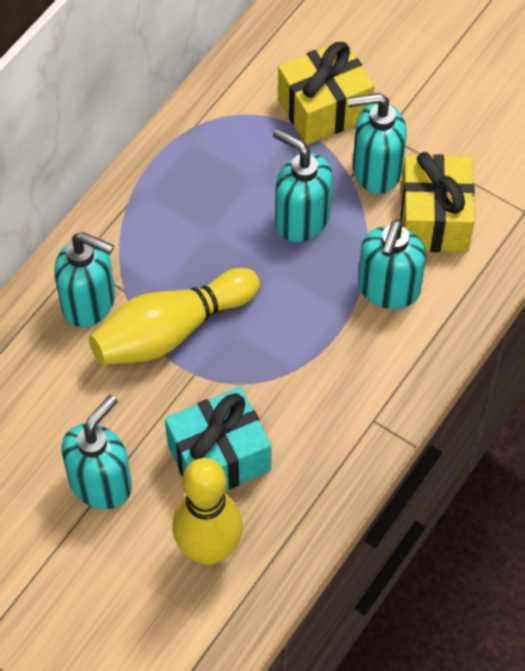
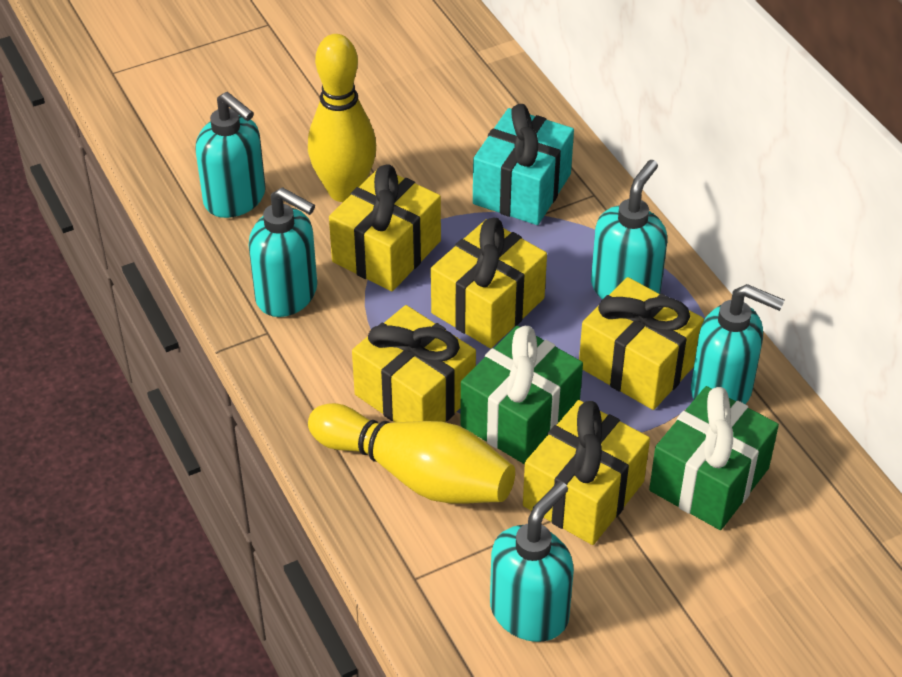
green gift: 0 -> 2
yellow gift: 2 -> 5

